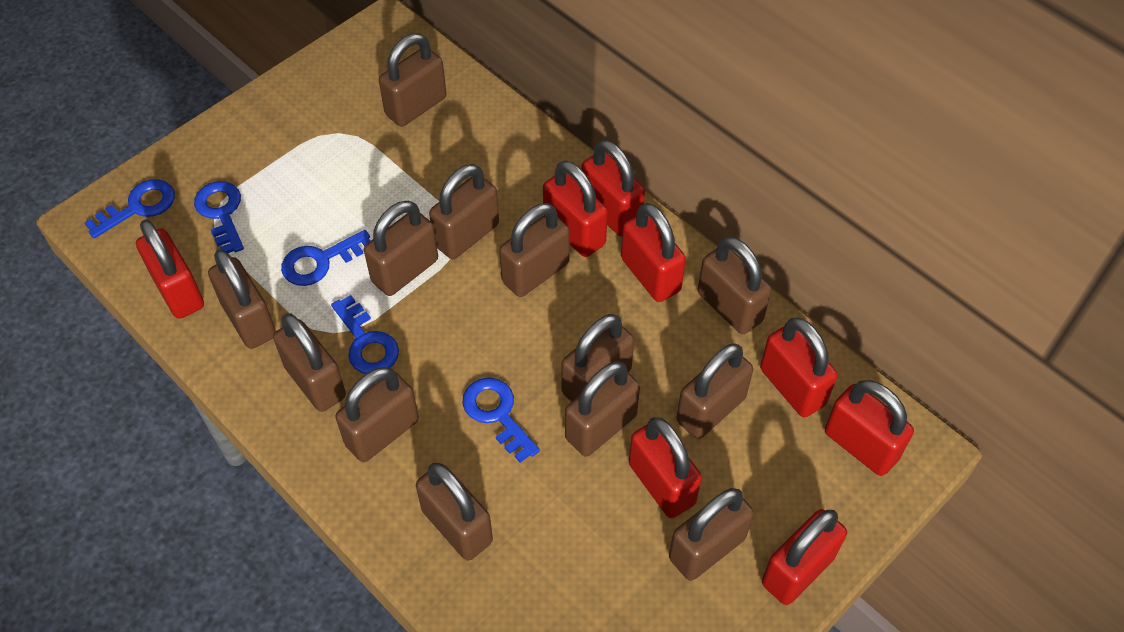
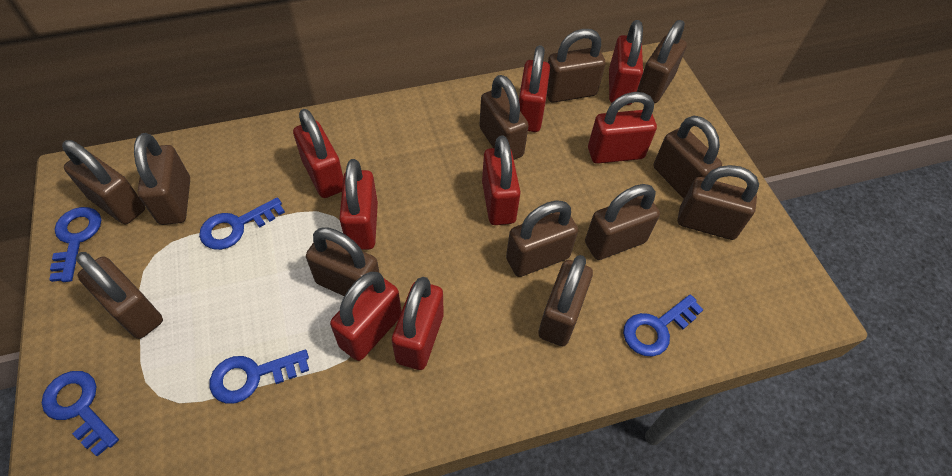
brown padlock: 13 -> 12

